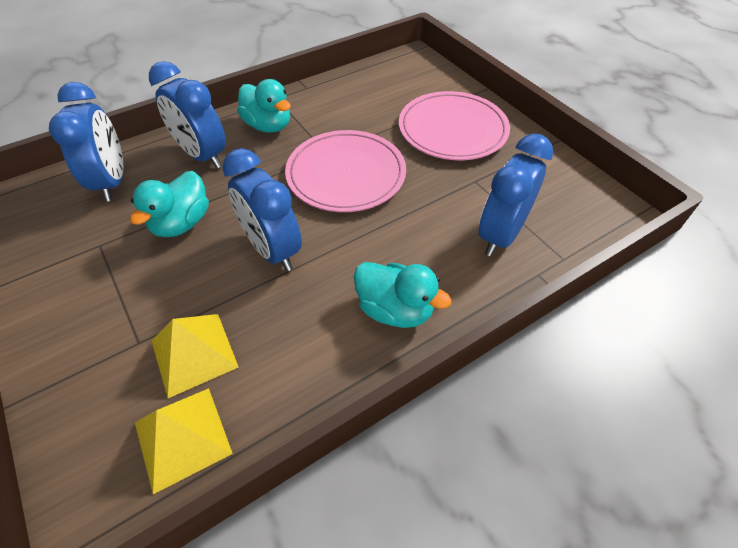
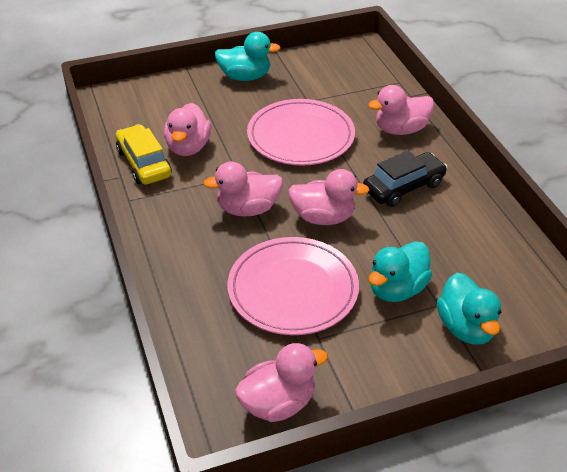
black car: 0 -> 1
blue clock: 4 -> 0
pink duck: 0 -> 5
yellow car: 0 -> 1
yellow pyramid: 2 -> 0

